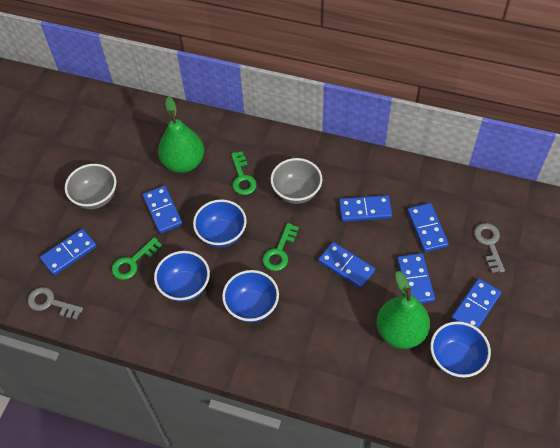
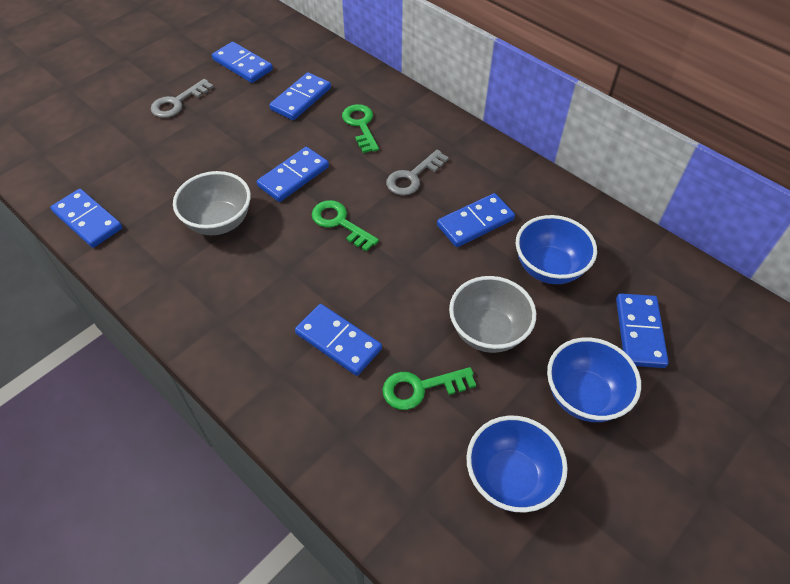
blue bowl: 4 -> 3
green pear: 2 -> 0

